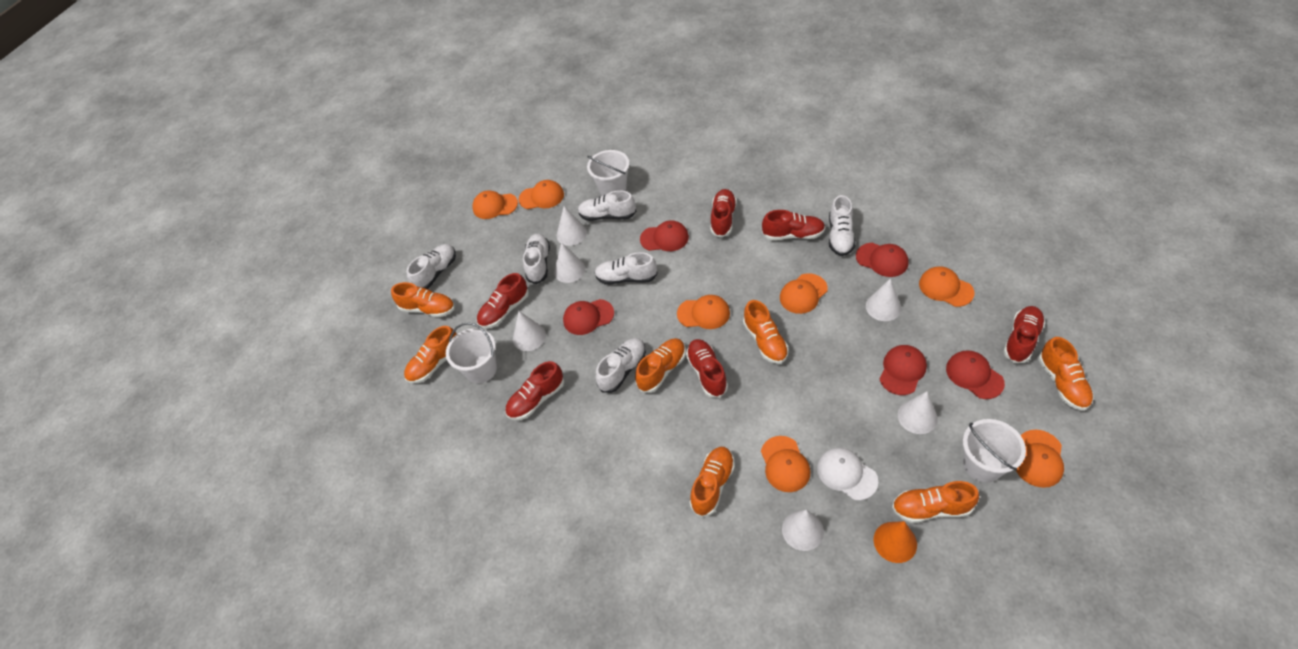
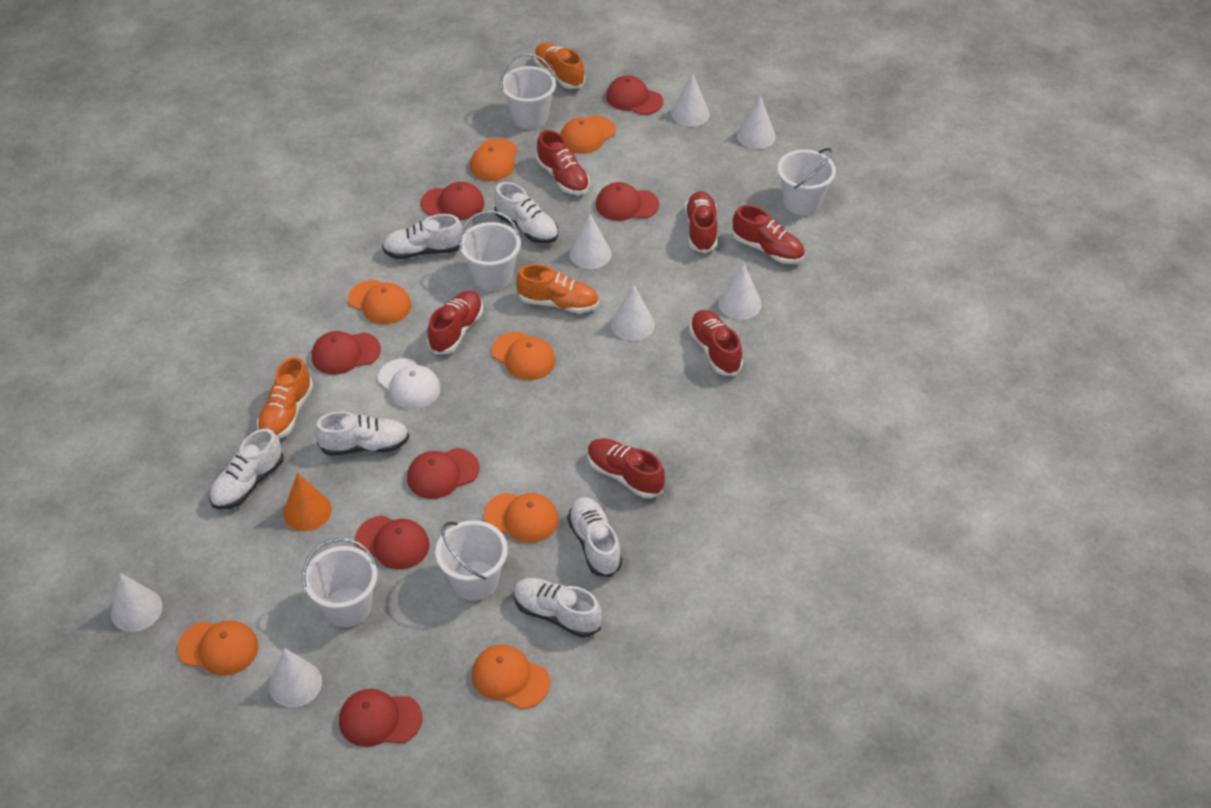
orange shoe: 7 -> 3
red cap: 5 -> 7
white bucket: 3 -> 5
white cone: 6 -> 7

